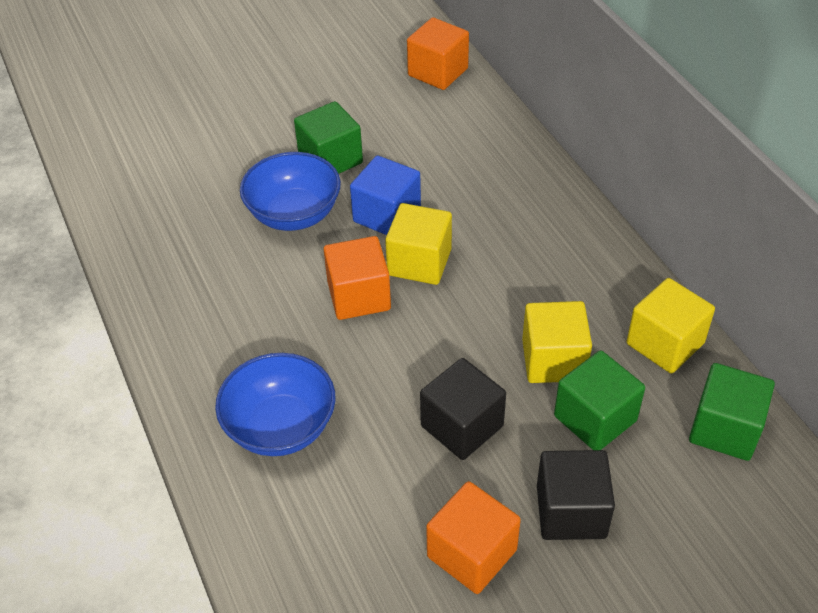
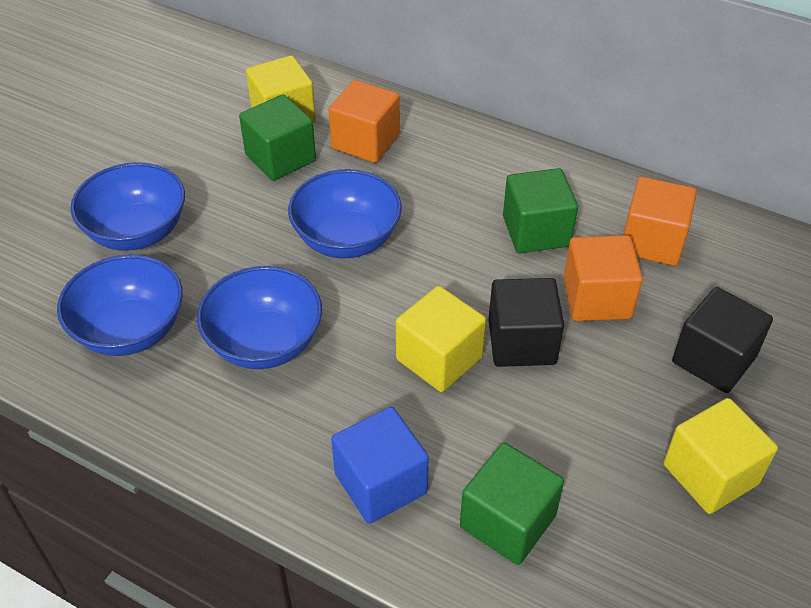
blue bowl: 2 -> 4

